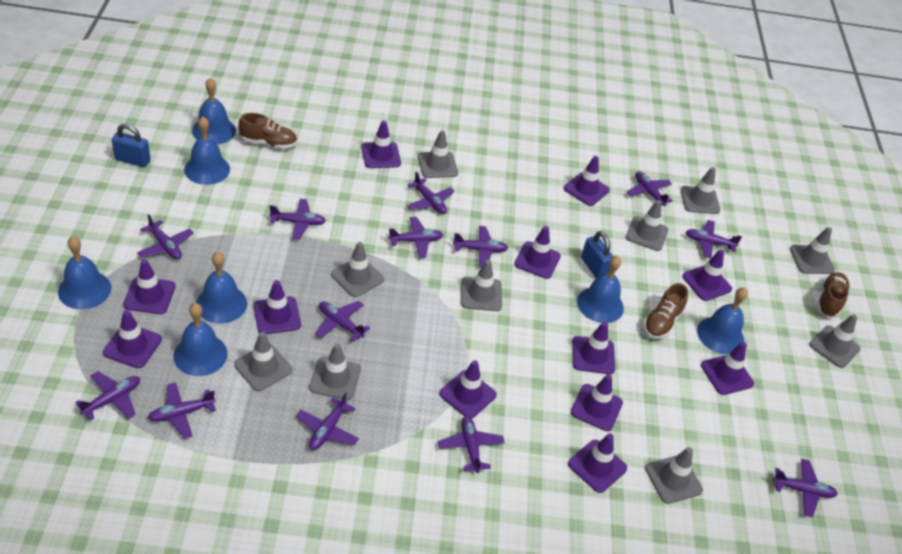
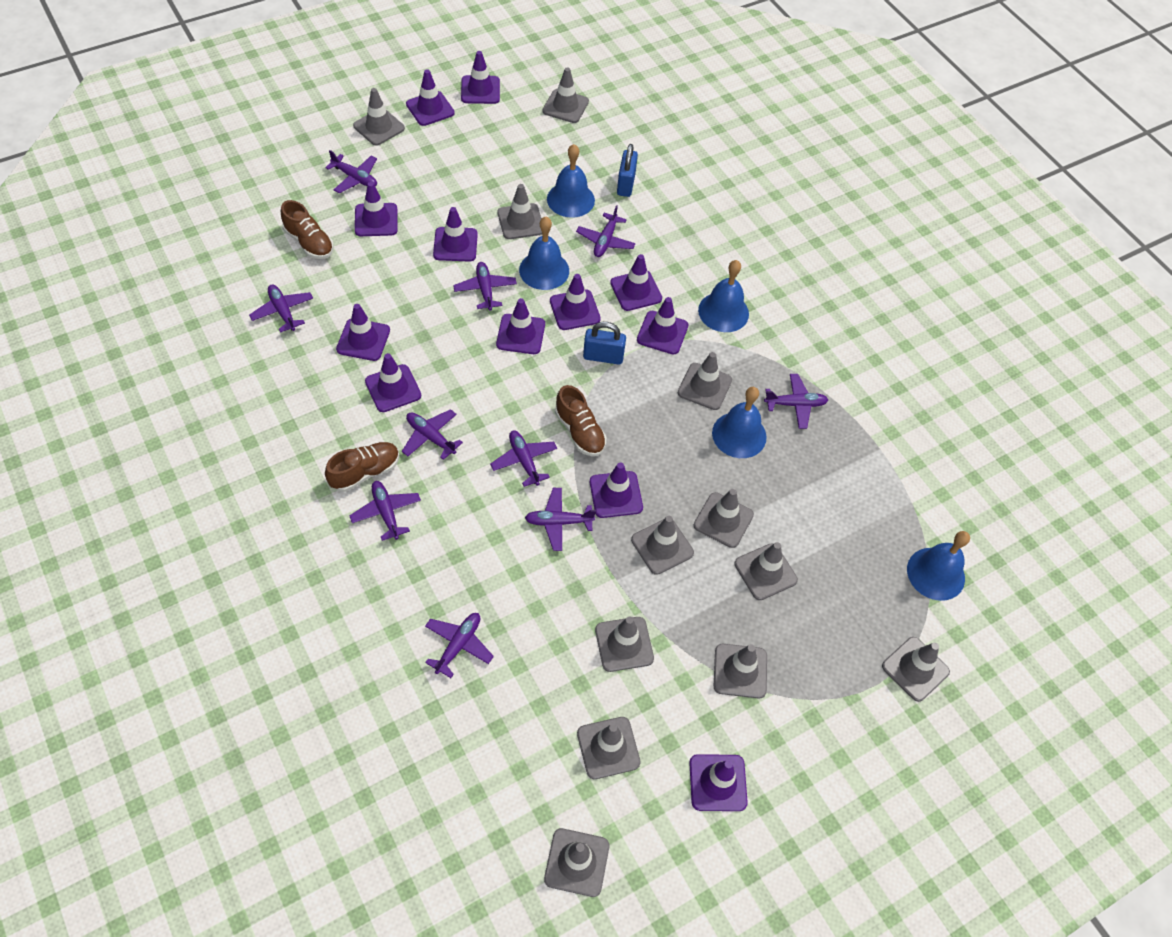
blue bell: 7 -> 5
grey traffic cone: 10 -> 12
purple plane: 13 -> 10

